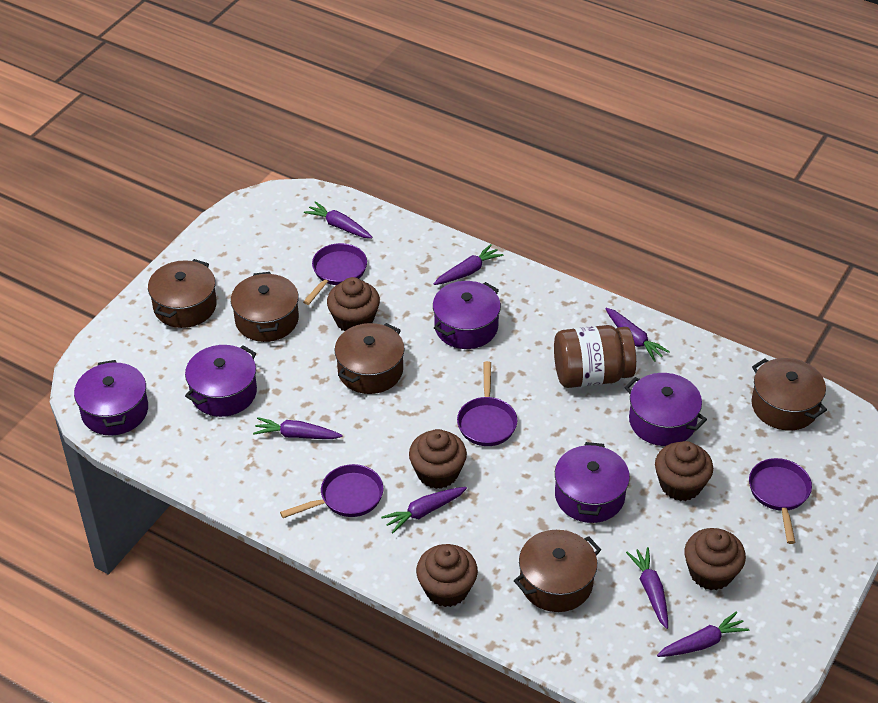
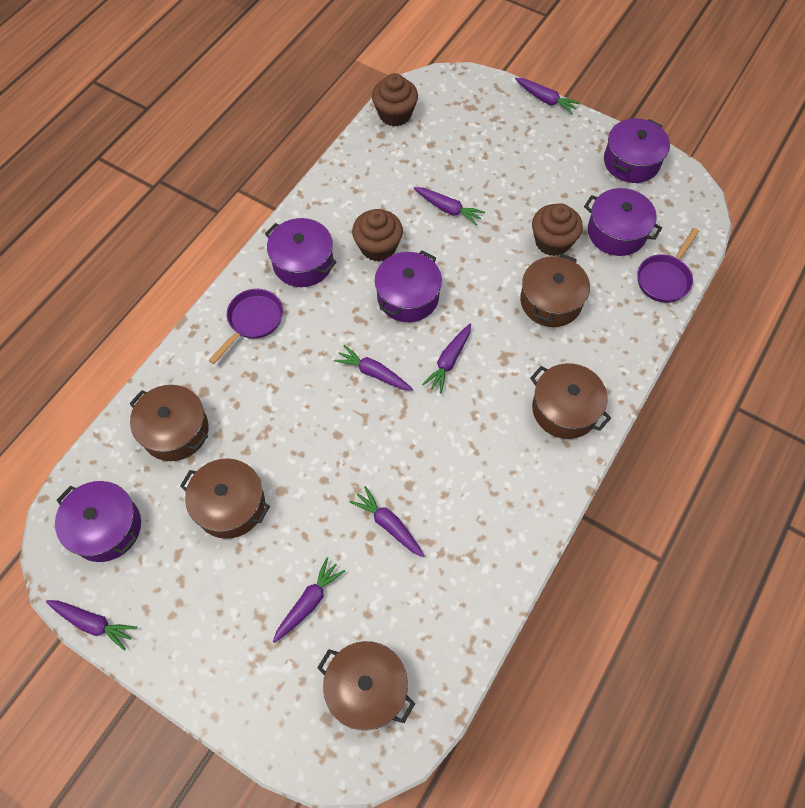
brown cupcake: 5 -> 3
brown jar: 1 -> 0
purple pan: 4 -> 2

